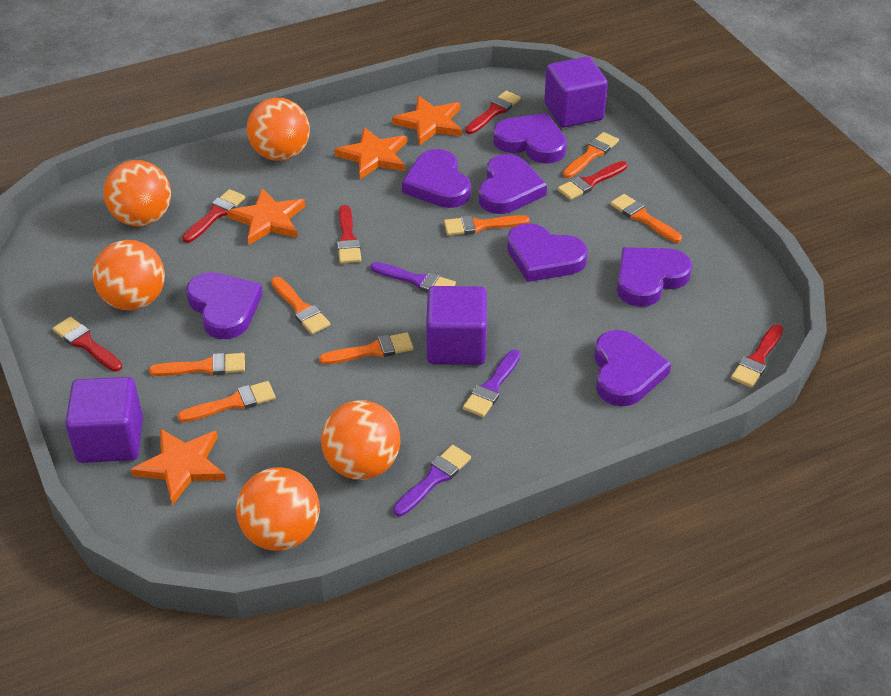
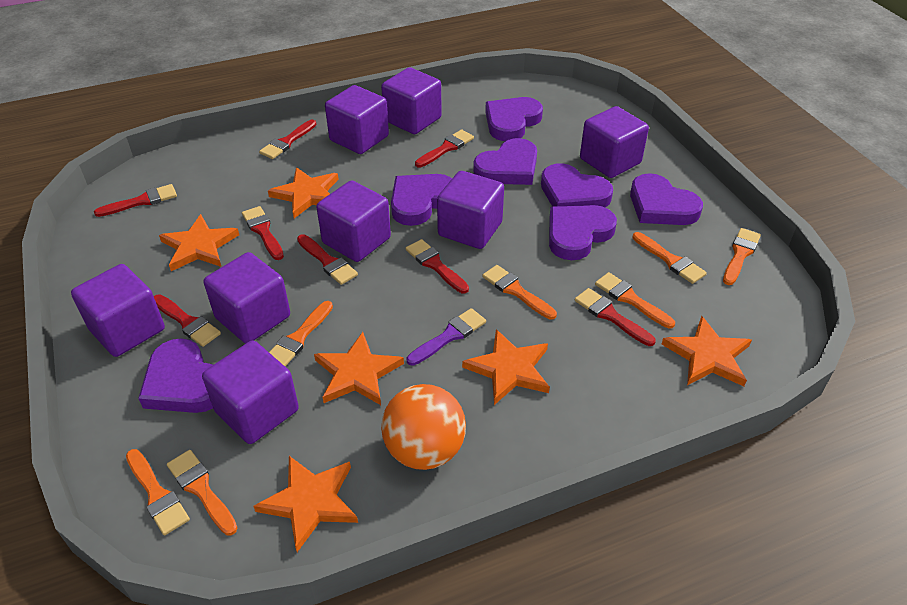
orange ball: 5 -> 1
orange star: 4 -> 6
purple brush: 3 -> 1
purple cube: 3 -> 8
red brush: 6 -> 8

